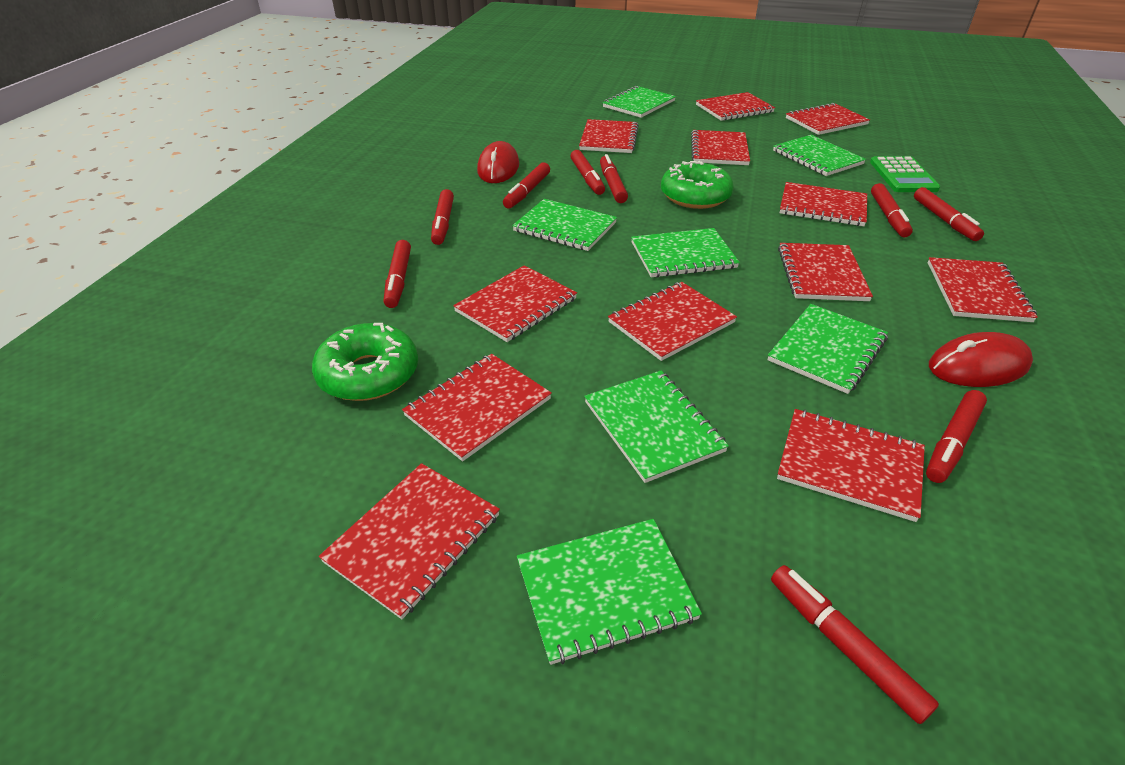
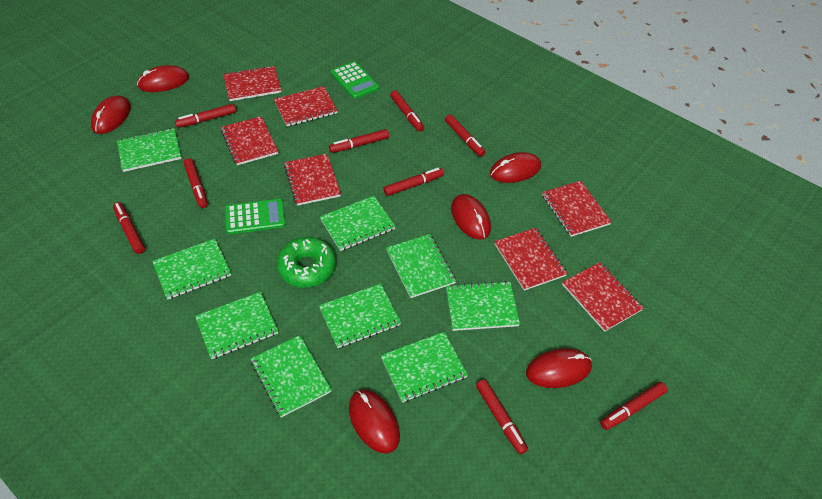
green calculator: 1 -> 2
green donut: 2 -> 1
green notebook: 7 -> 9
red mouse: 2 -> 6
red notebook: 12 -> 7

